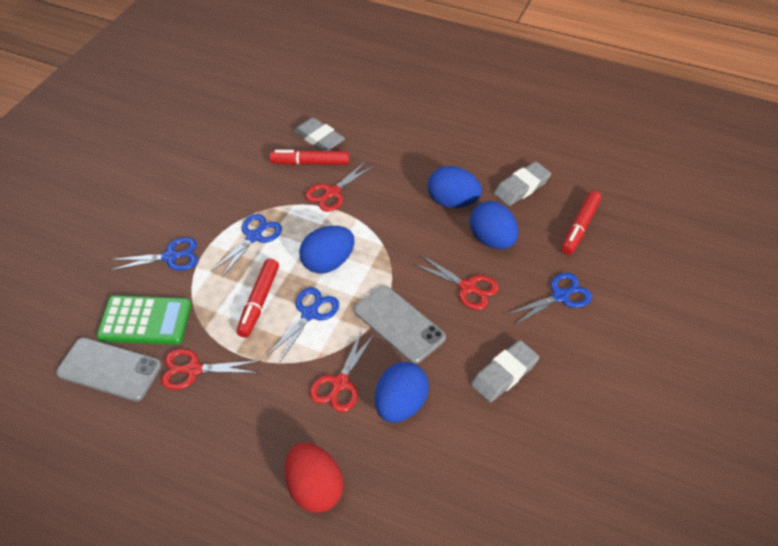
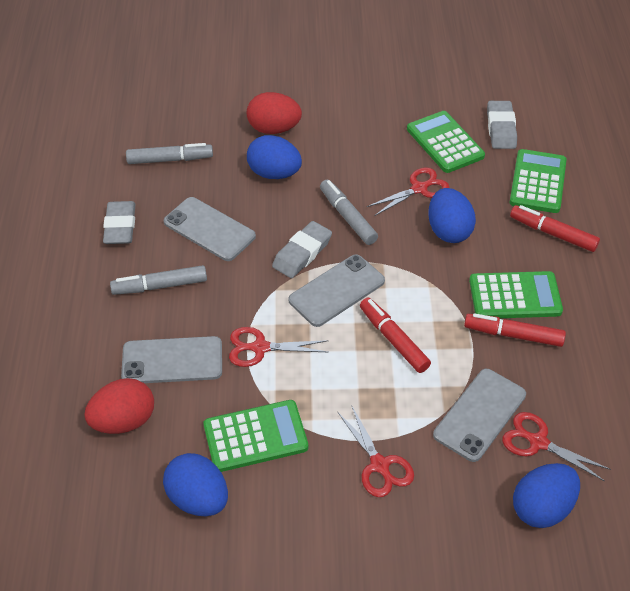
blue scissors: 4 -> 0
green calculator: 1 -> 4
grey marker: 0 -> 3
grey phone: 2 -> 4
red egg: 1 -> 2

